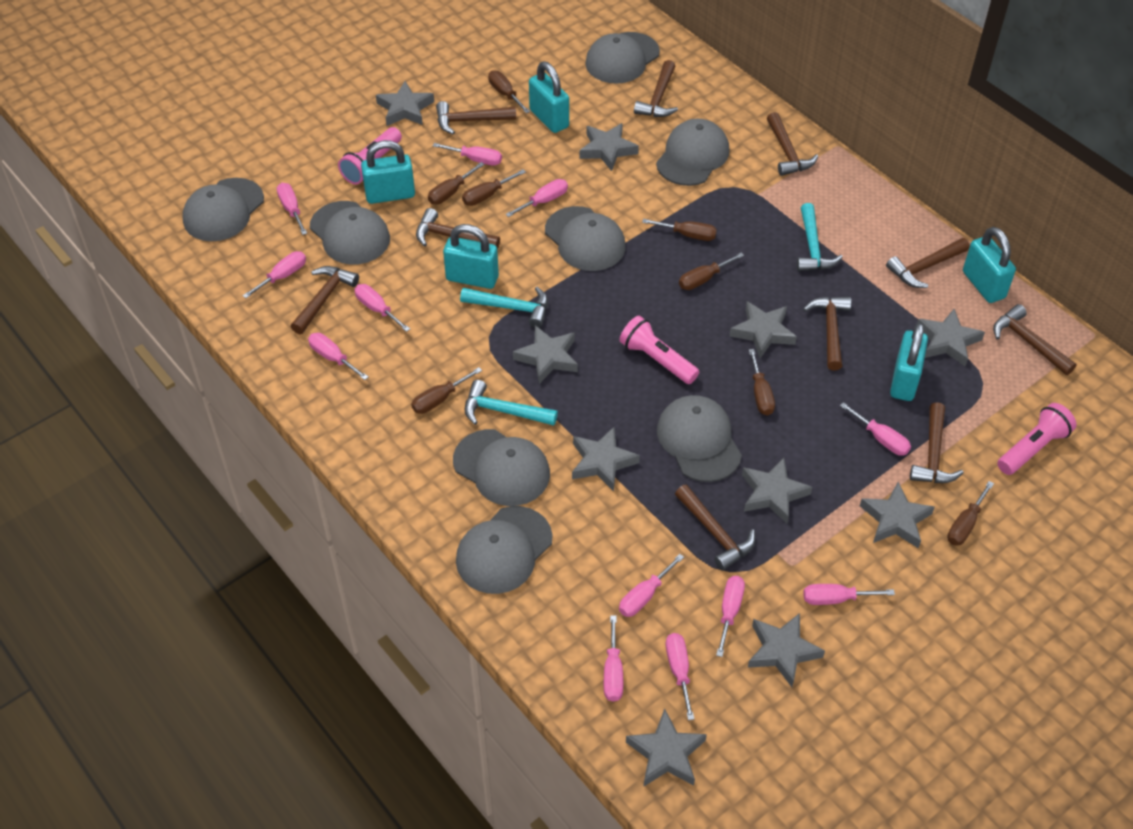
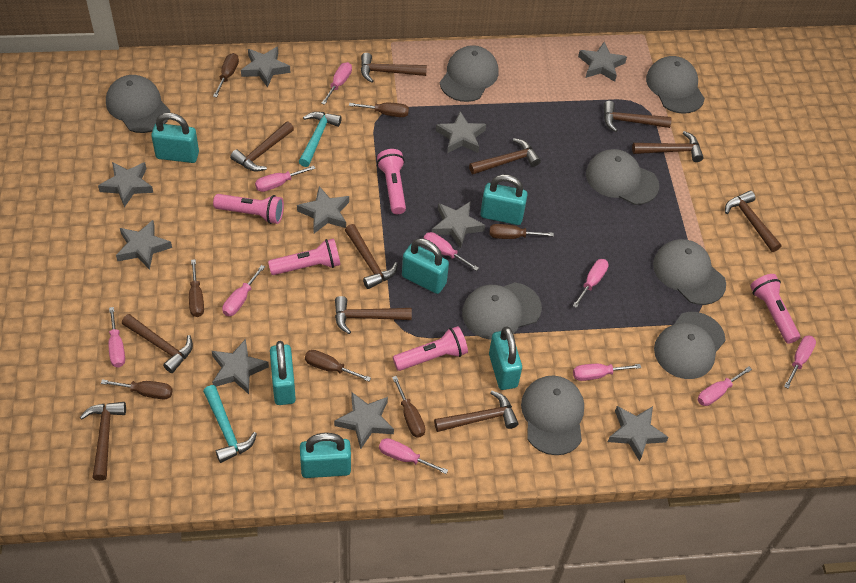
brown hammer: 10 -> 11
brown screwdriver: 8 -> 7
pink flashlight: 3 -> 5
pink screwdriver: 12 -> 10
turquoise hammer: 3 -> 2
turquoise padlock: 5 -> 6

